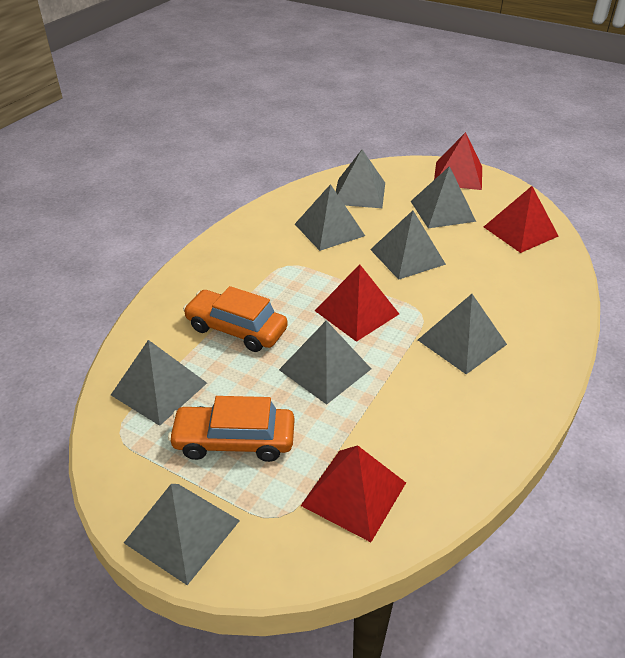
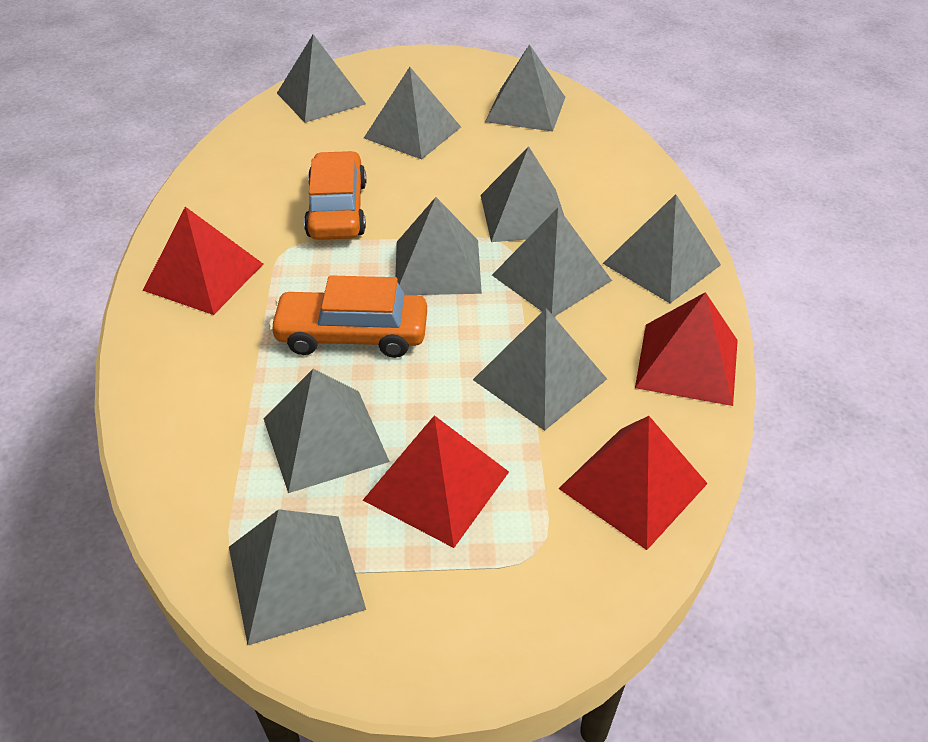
grey pyramid: 8 -> 10

